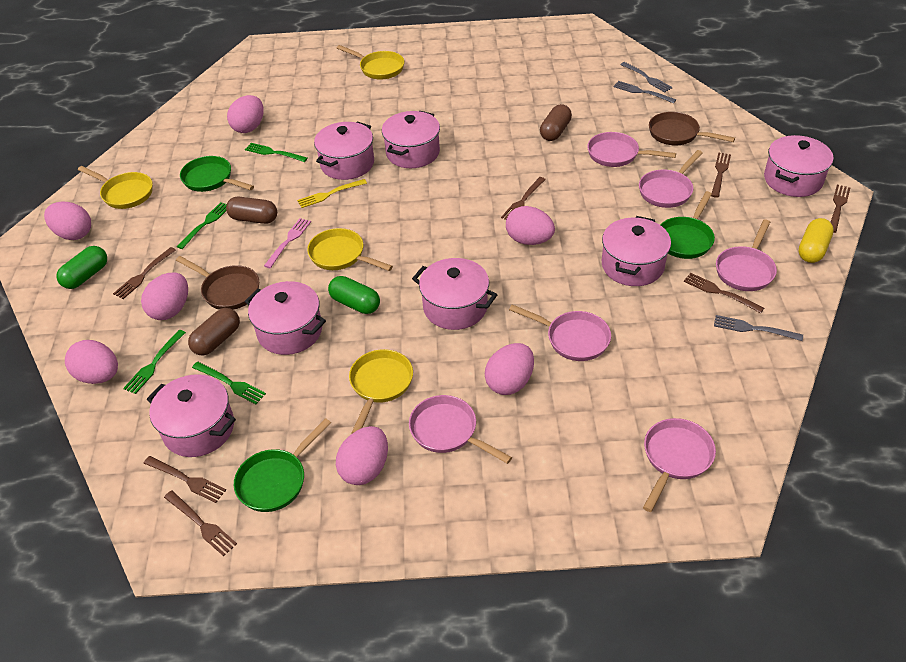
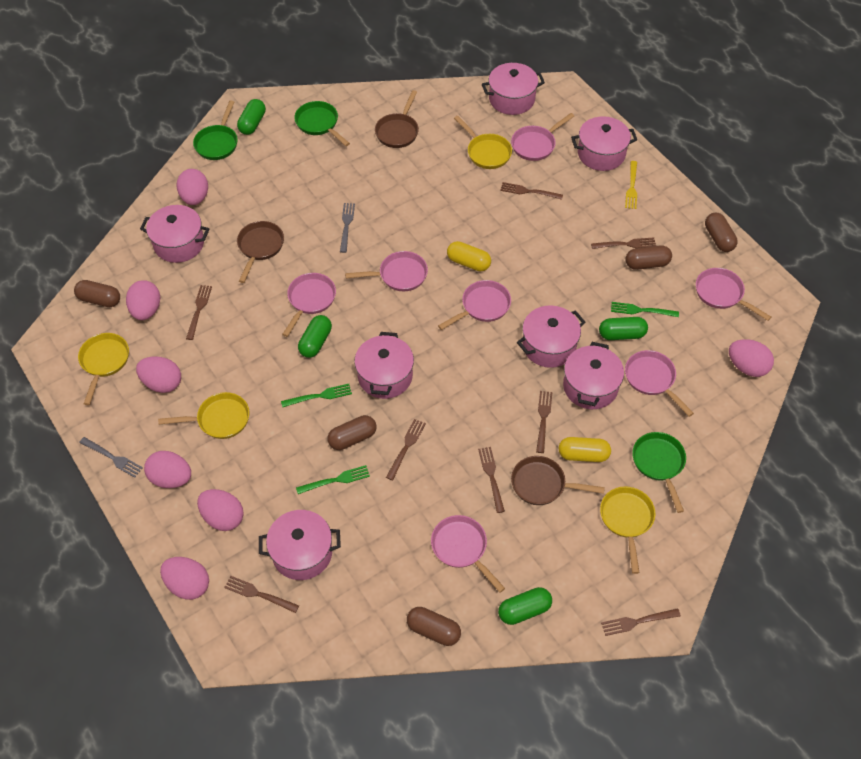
brown capsule: 3 -> 5
brown fork: 7 -> 8
brown pan: 2 -> 3
green capsule: 2 -> 4
green fork: 4 -> 3
grey fork: 3 -> 2
pink fork: 1 -> 0
pink pan: 6 -> 7
yellow capsule: 1 -> 2

